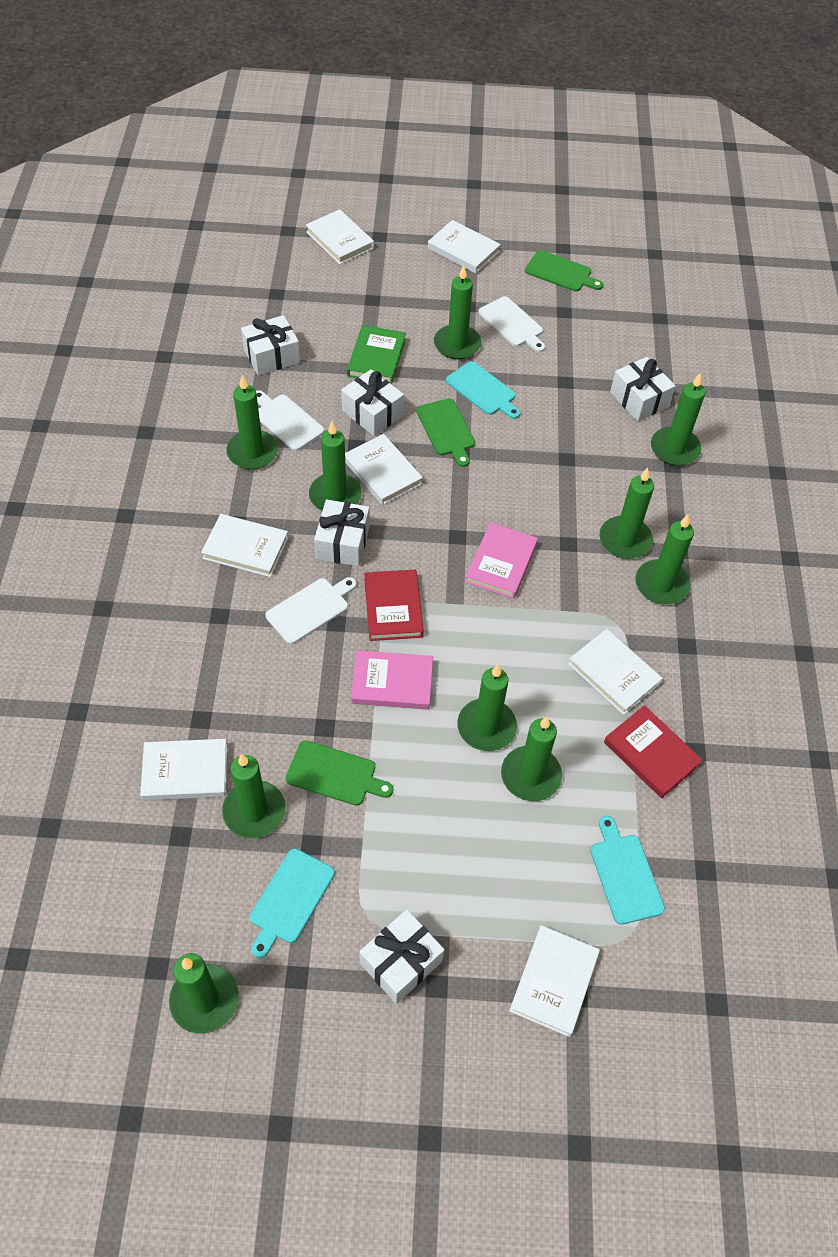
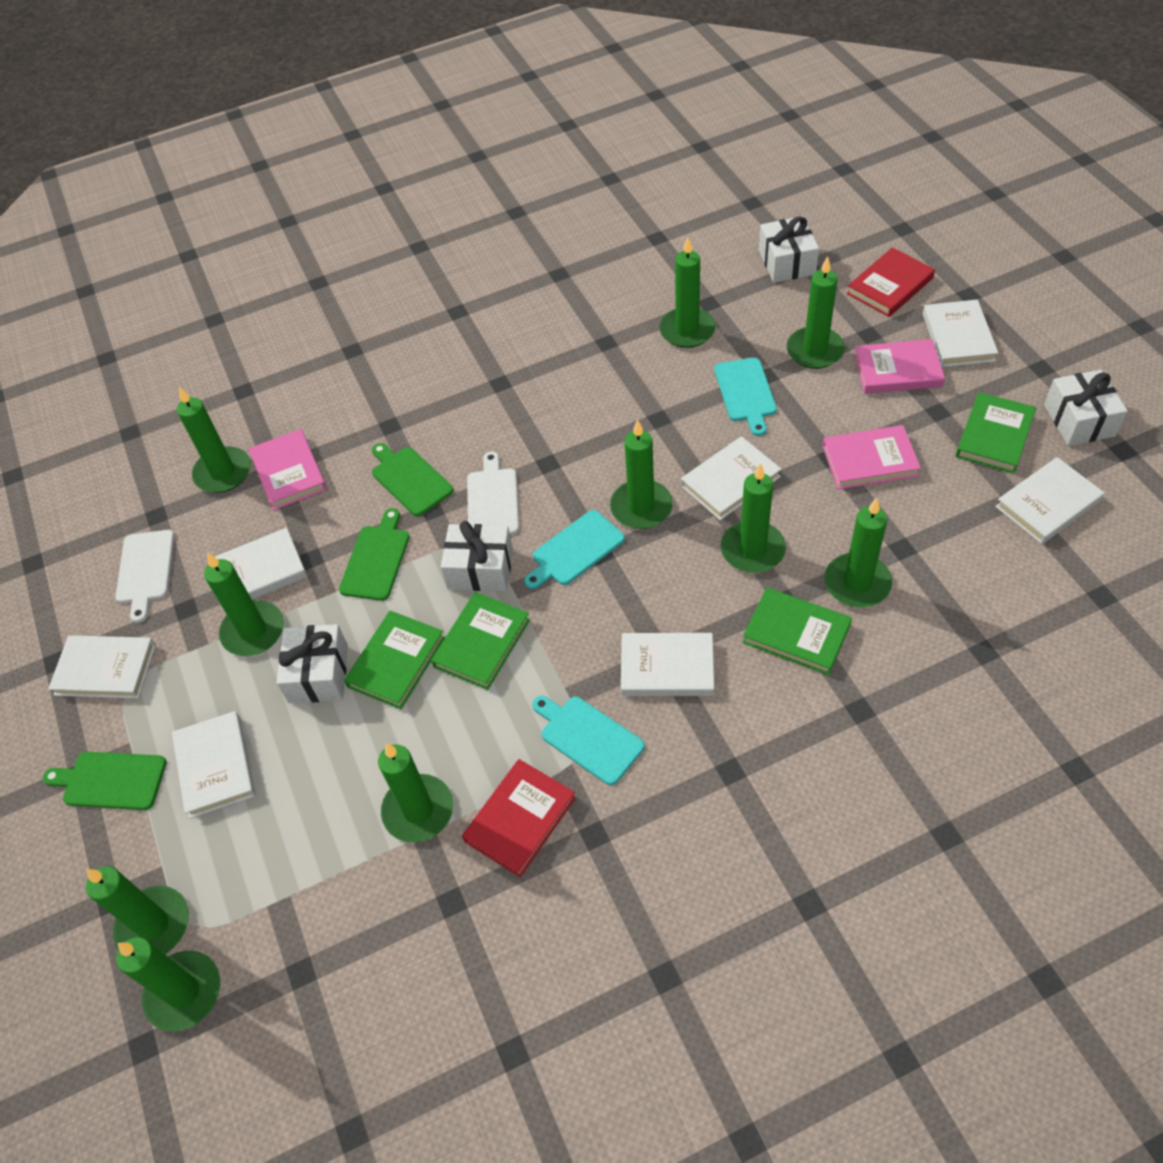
green book: 1 -> 4
pink book: 2 -> 3
white cutting board: 3 -> 2
white gift: 5 -> 4

